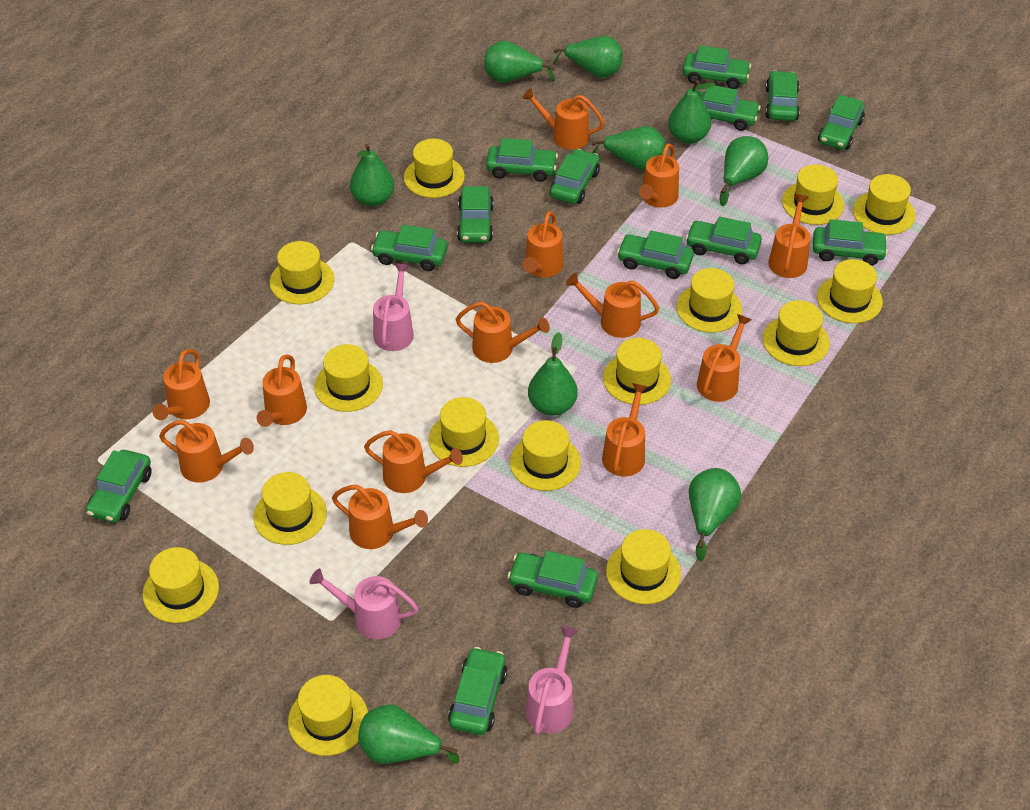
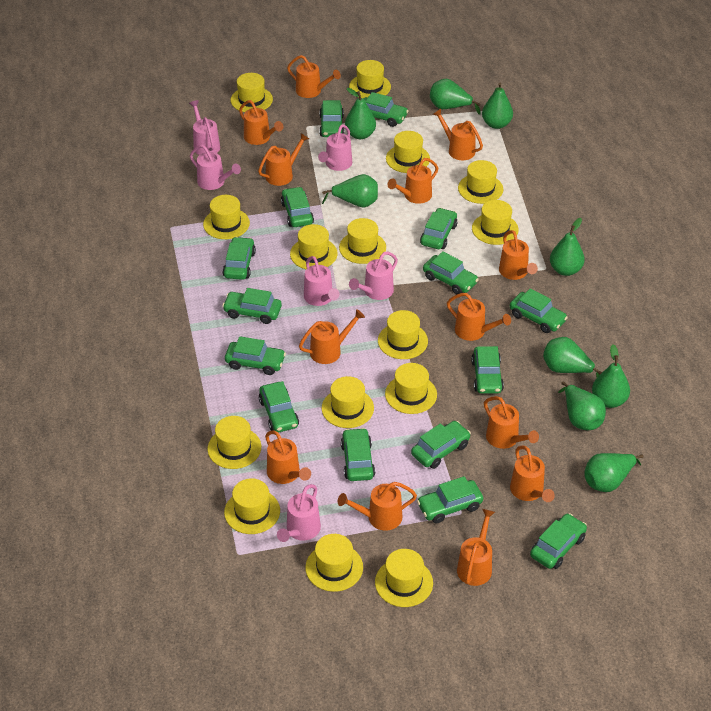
green car: 14 -> 15
pink watering can: 3 -> 6

